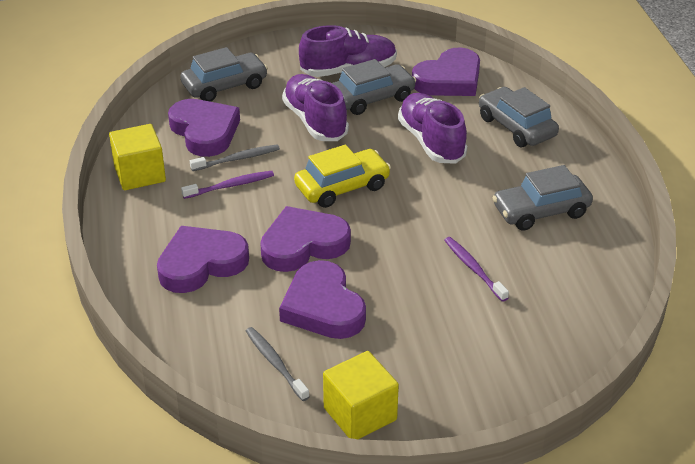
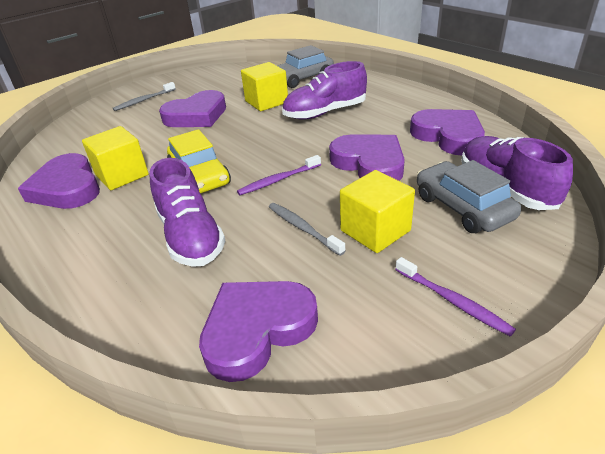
grey car: 4 -> 2
yellow cube: 2 -> 3

